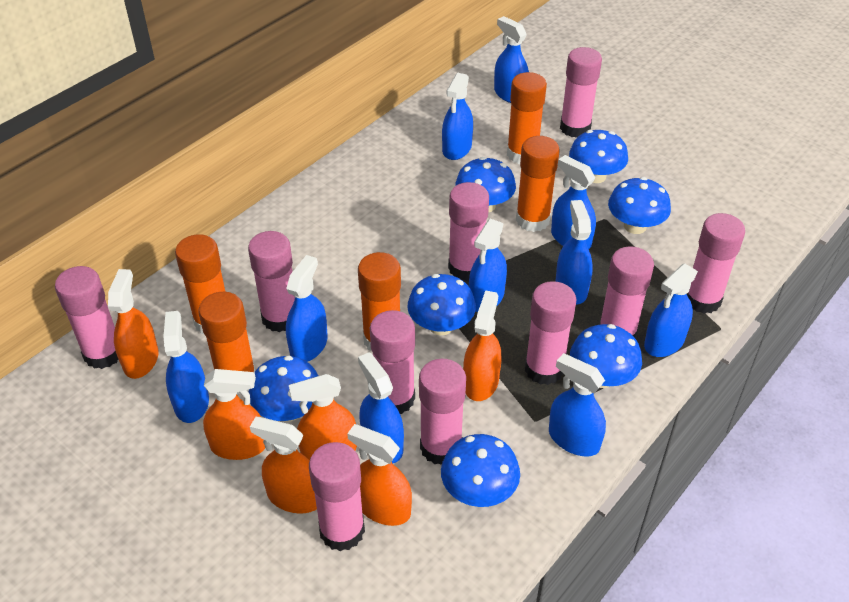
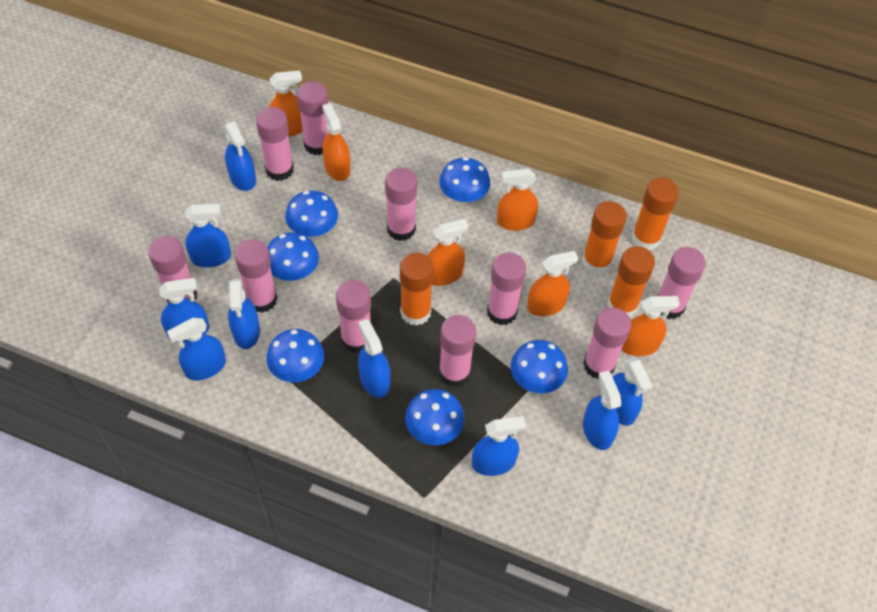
blue mushroom: 7 -> 6
blue spray bottle: 10 -> 9
orange glue stick: 5 -> 4

